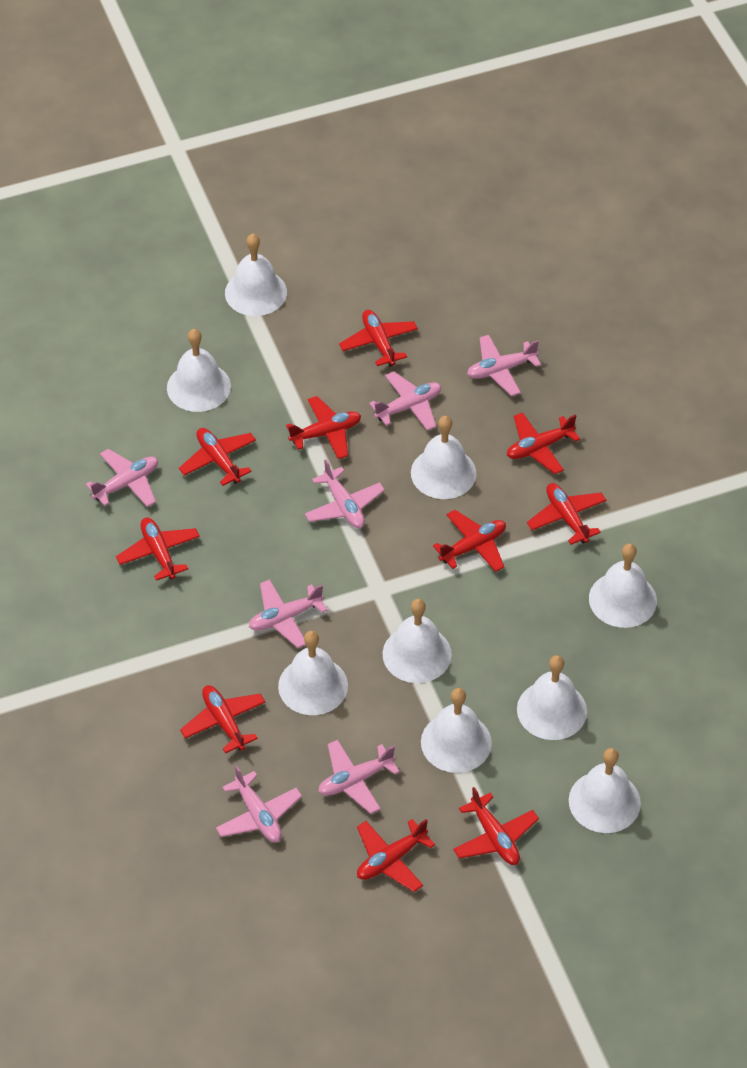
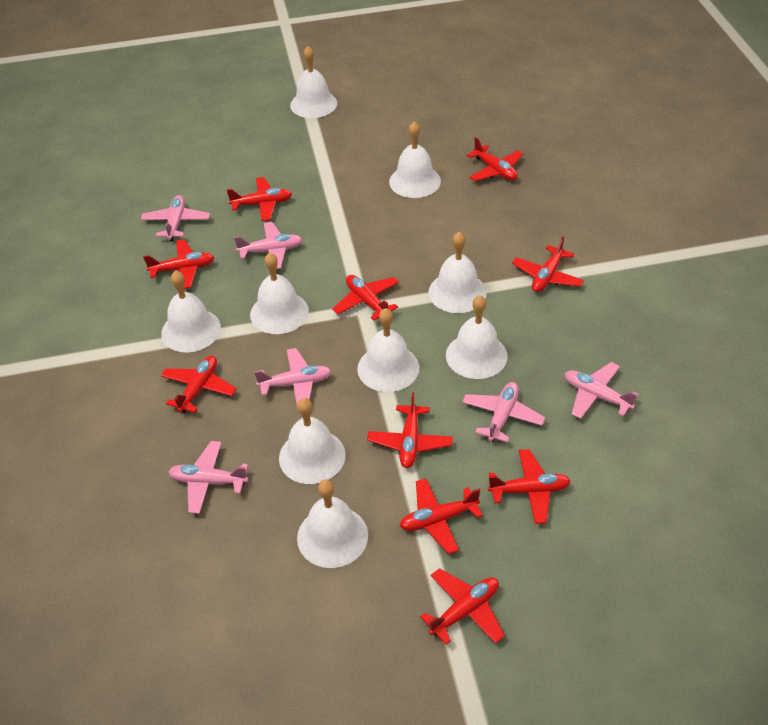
pink plane: 7 -> 6

